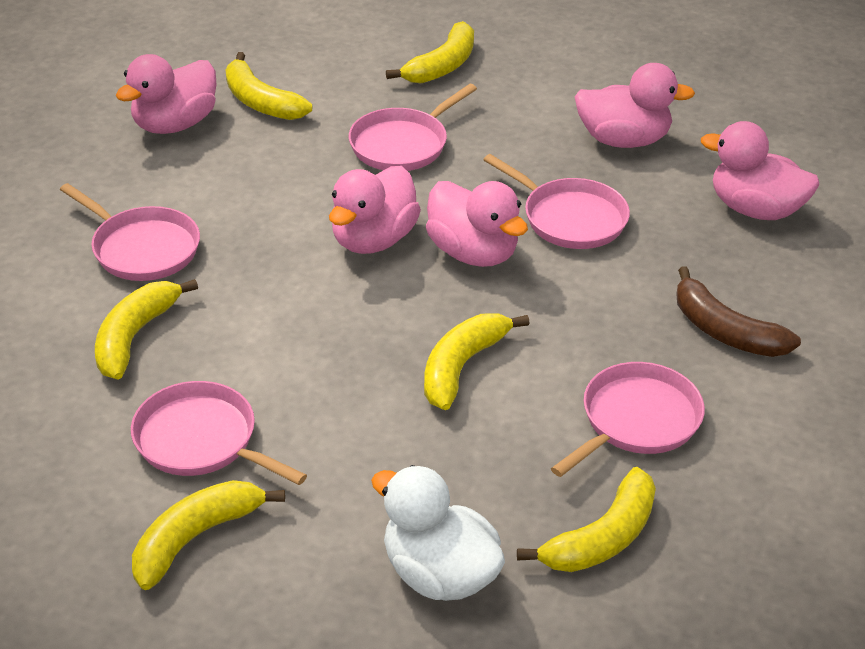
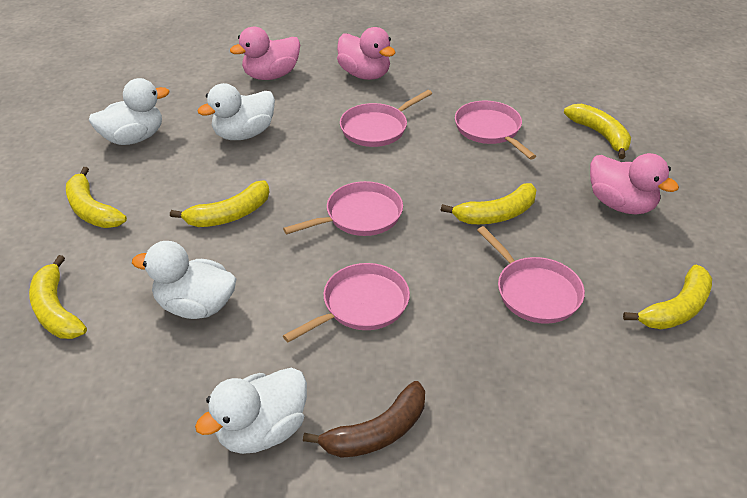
pink duck: 5 -> 3
white duck: 1 -> 4

